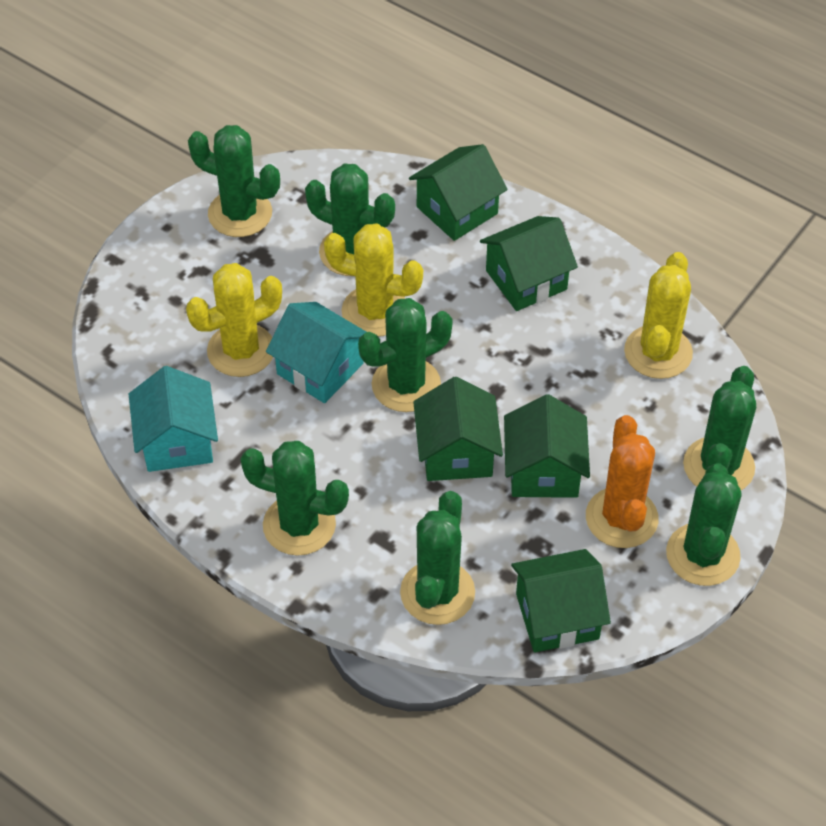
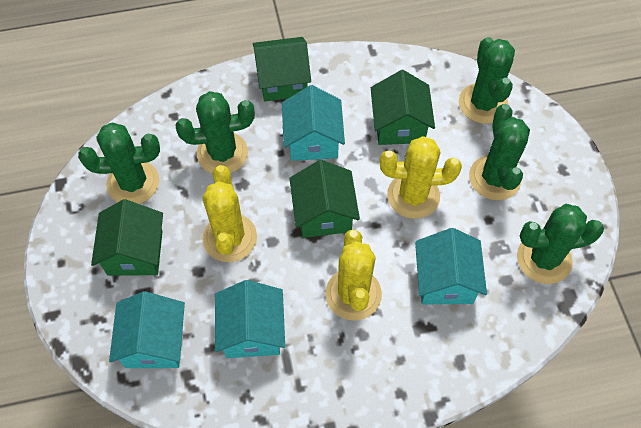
green cactus: 7 -> 5
green house: 5 -> 4
orange cactus: 1 -> 0
turquoise house: 2 -> 4

